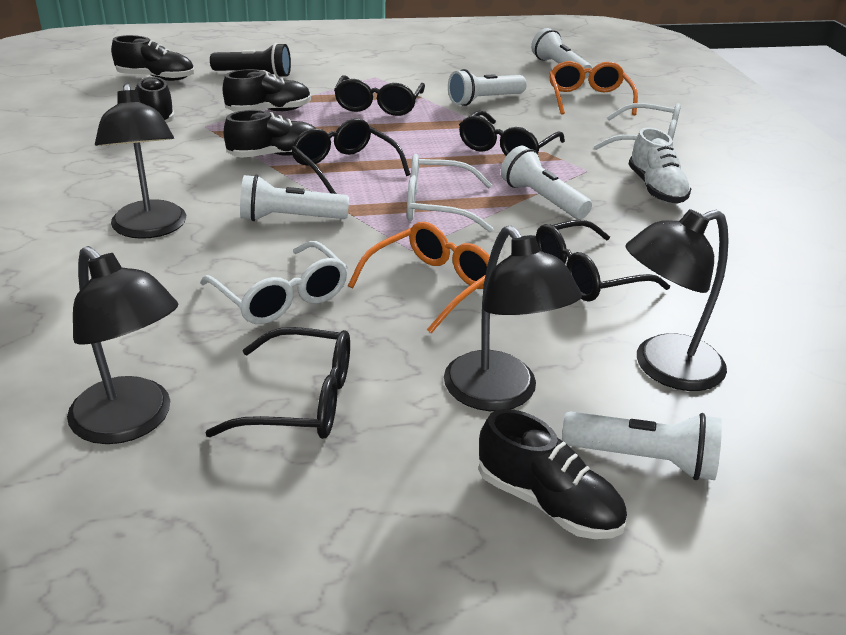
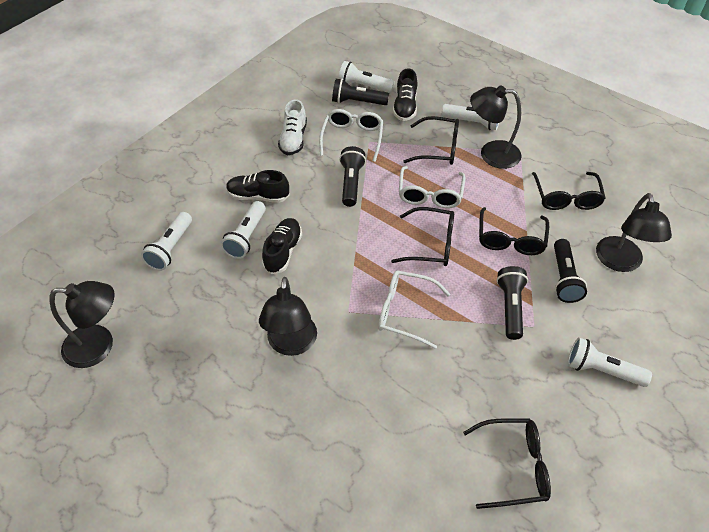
black flashlight: 1 -> 4
black shoe: 5 -> 3
orange glasses: 2 -> 0

